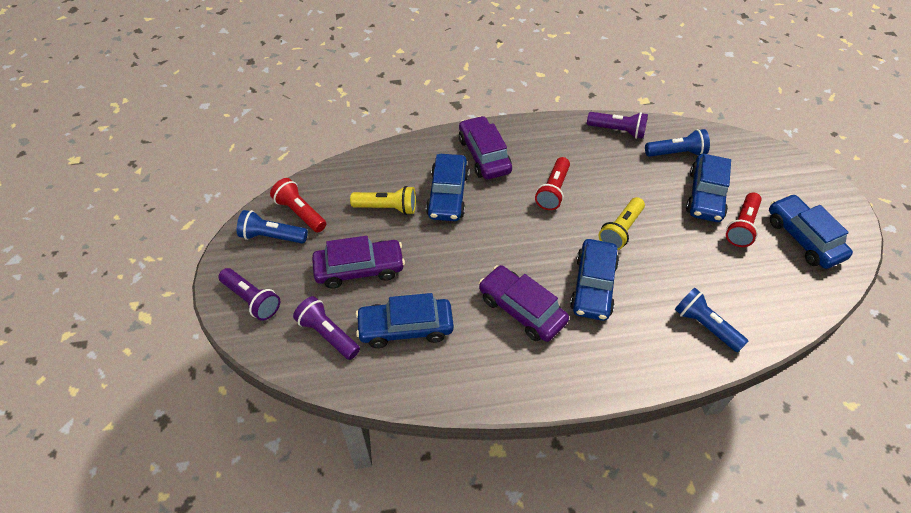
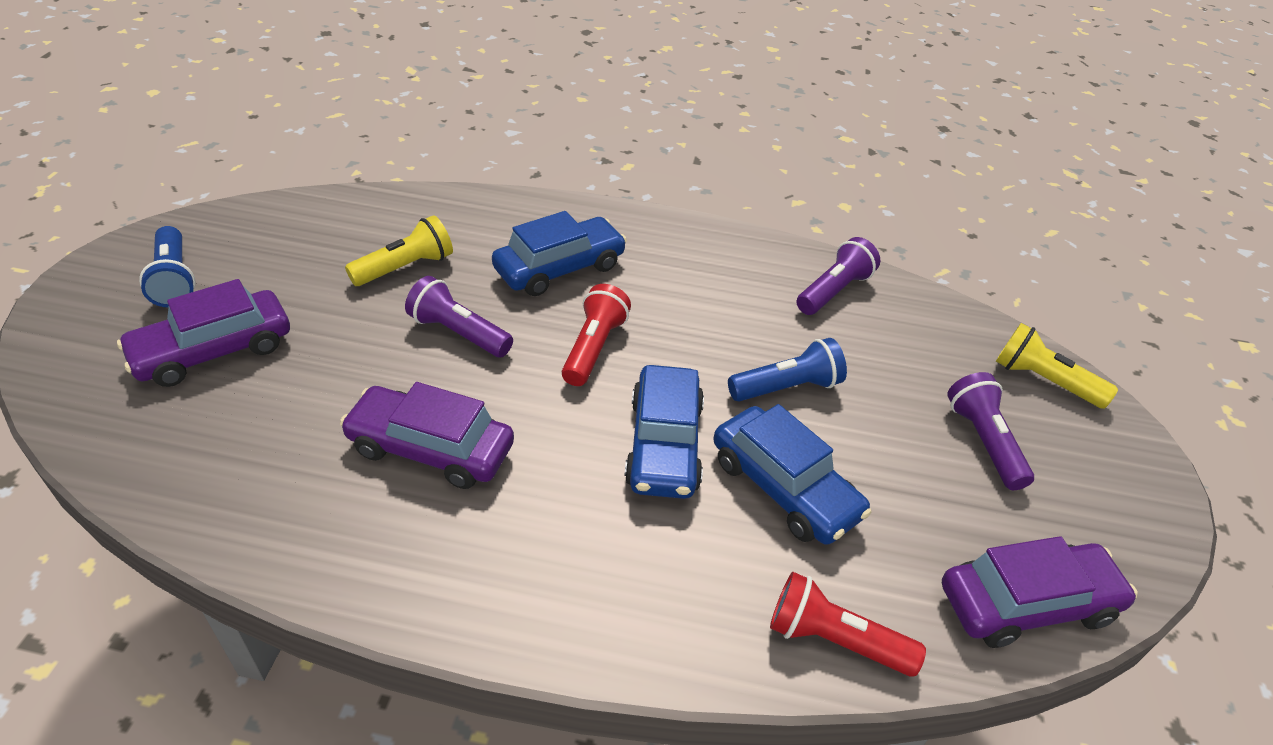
blue car: 5 -> 3
blue flashlight: 3 -> 2
red flashlight: 3 -> 2

